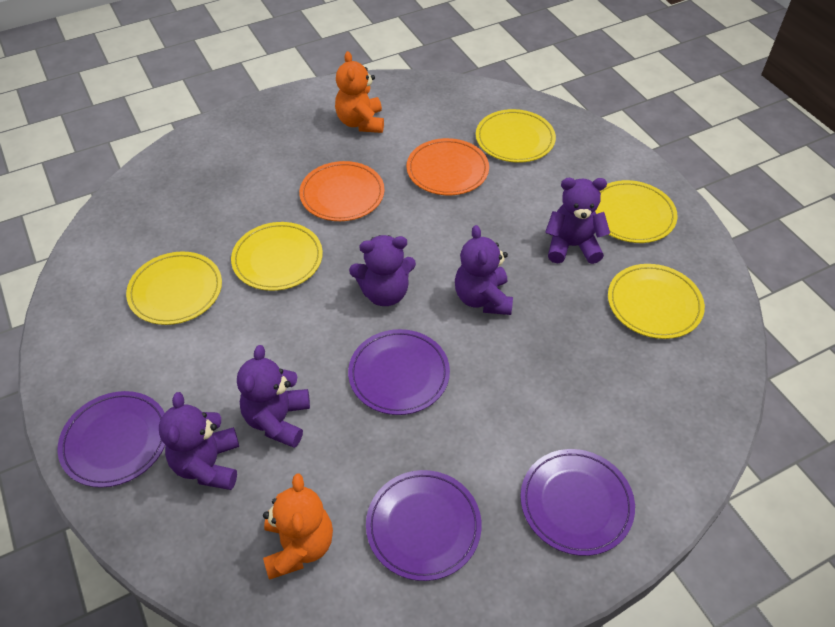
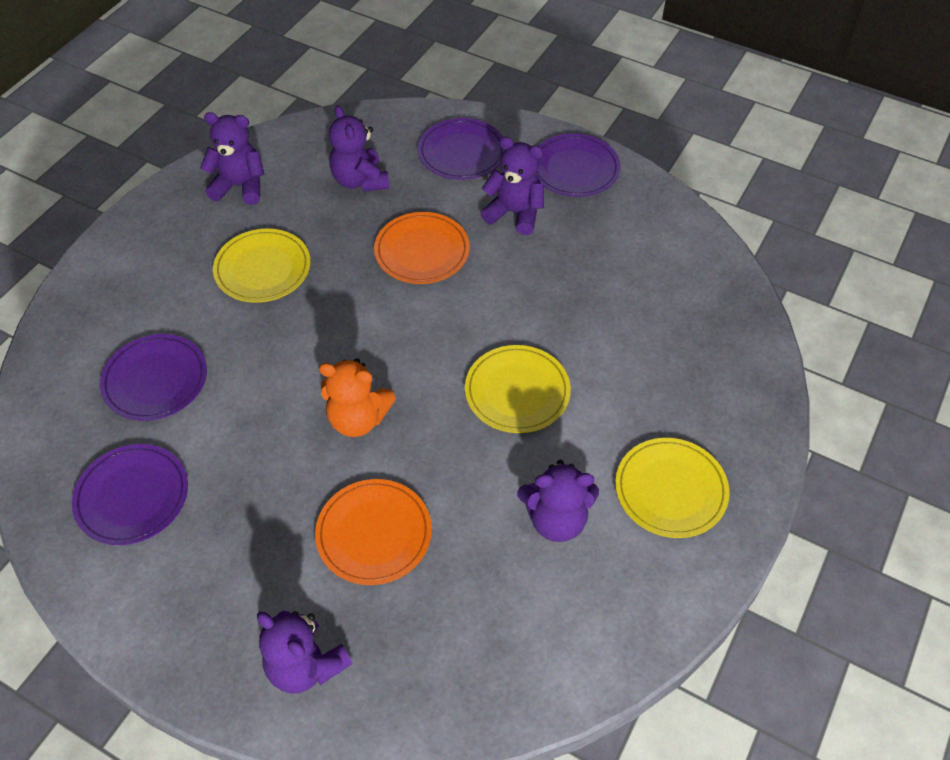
orange teddy bear: 2 -> 1
yellow plate: 5 -> 3

